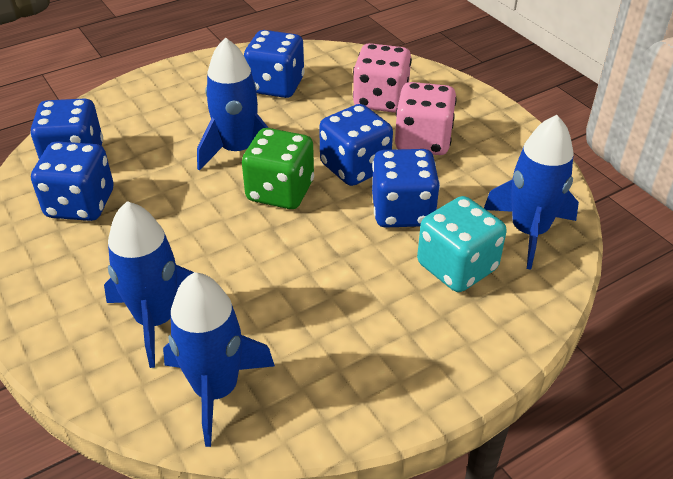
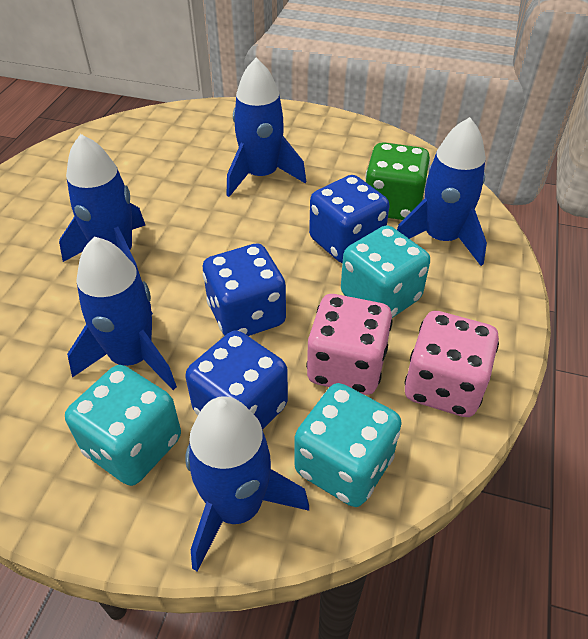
blue dice: 5 -> 3
blue rocket: 4 -> 5
turquoise dice: 1 -> 3

